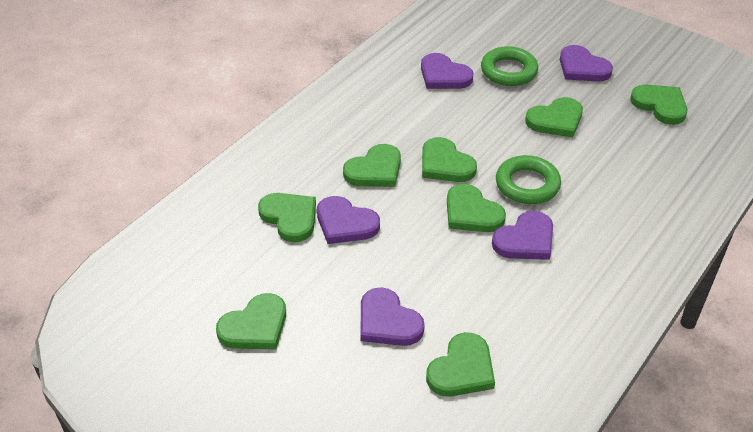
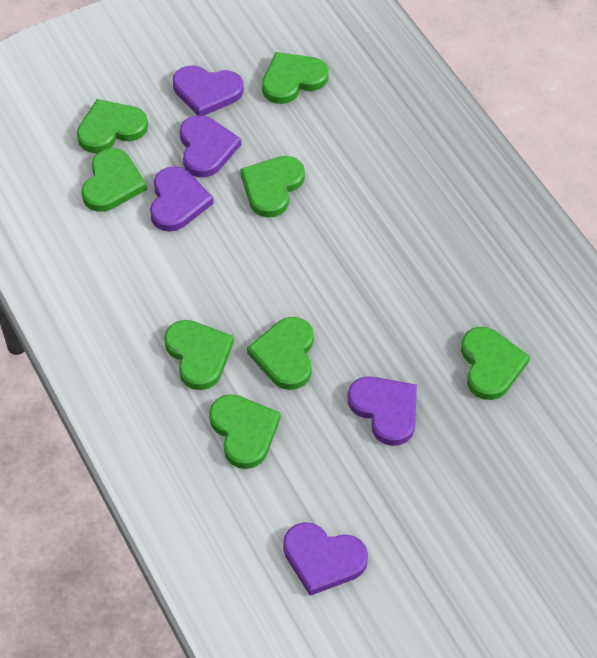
green ring: 2 -> 0

